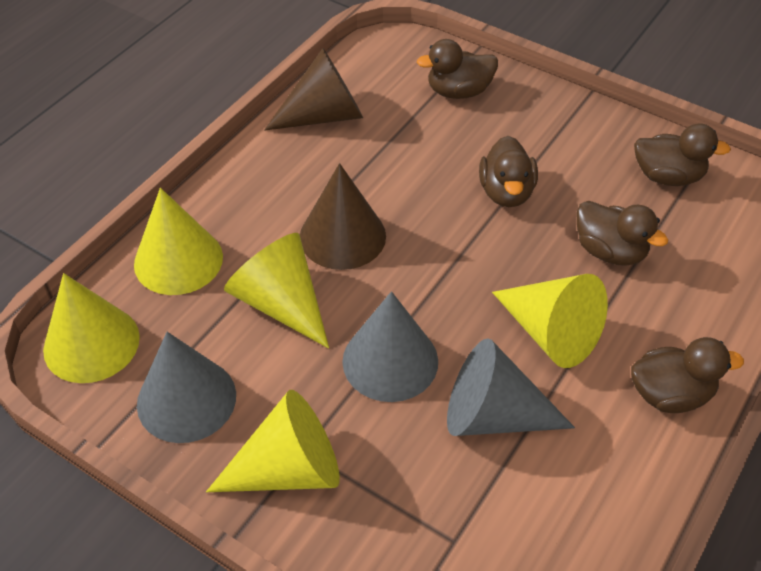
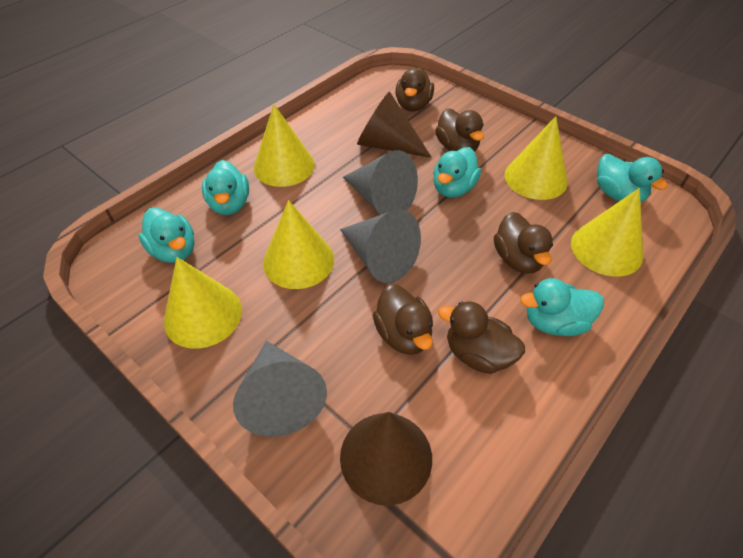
turquoise duck: 0 -> 5

